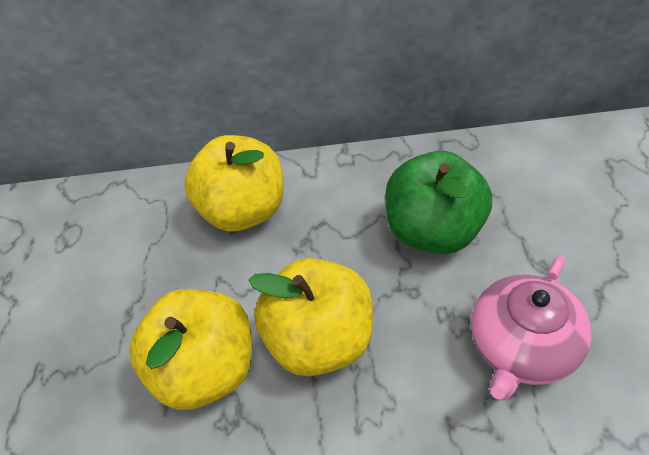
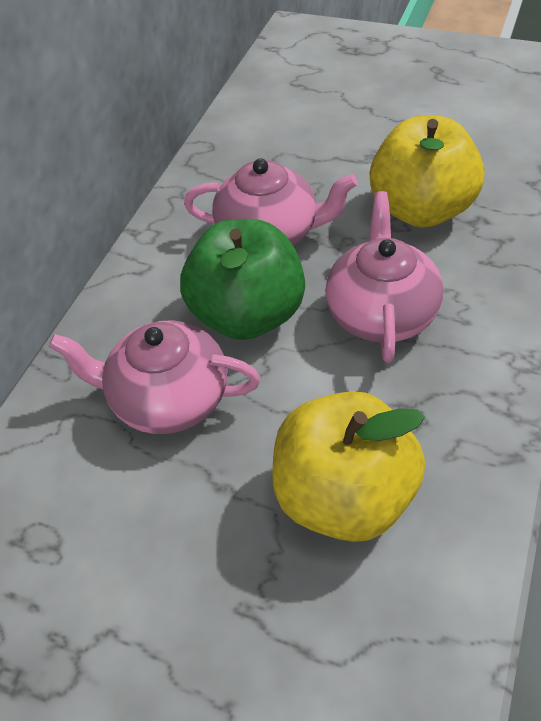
pink teapot: 1 -> 3
yellow apple: 3 -> 2

